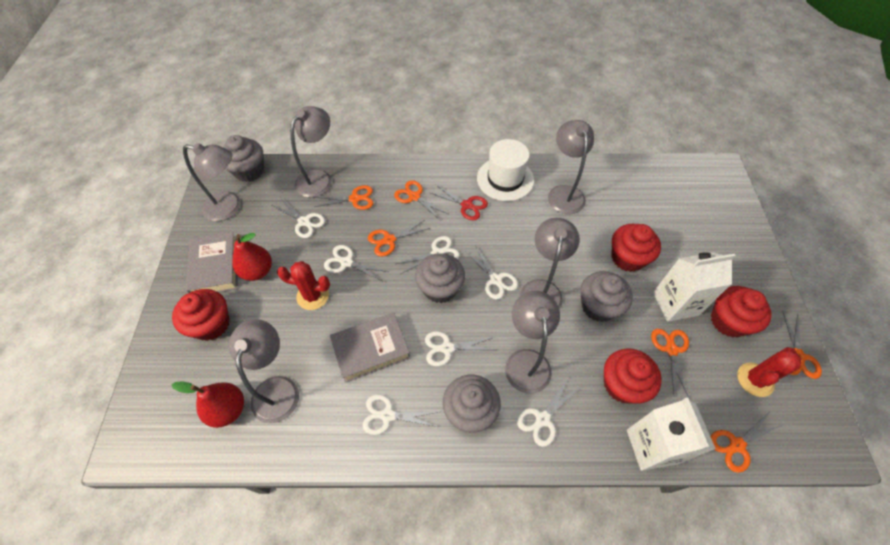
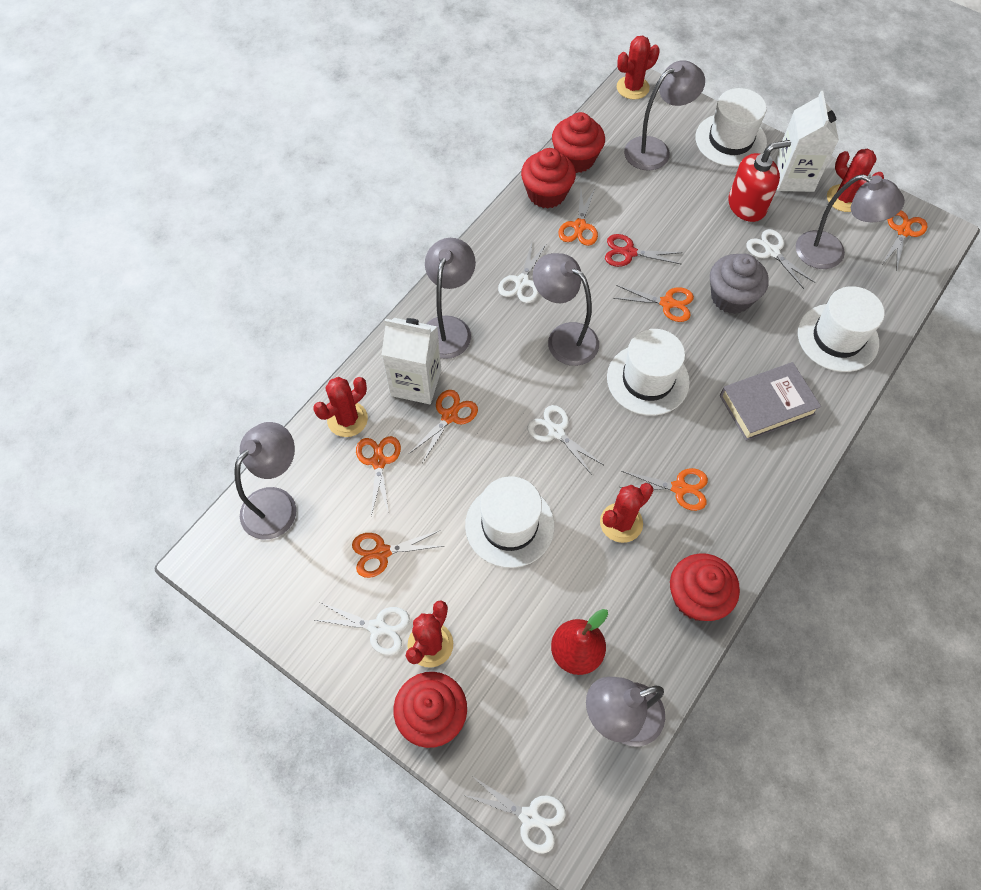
grey book: 2 -> 1
grey cupcake: 4 -> 1
orange scissors: 6 -> 7
red cactus: 2 -> 5
red pear: 2 -> 1
red soap dispenser: 0 -> 1
white hat: 1 -> 4
white scissors: 7 -> 5

